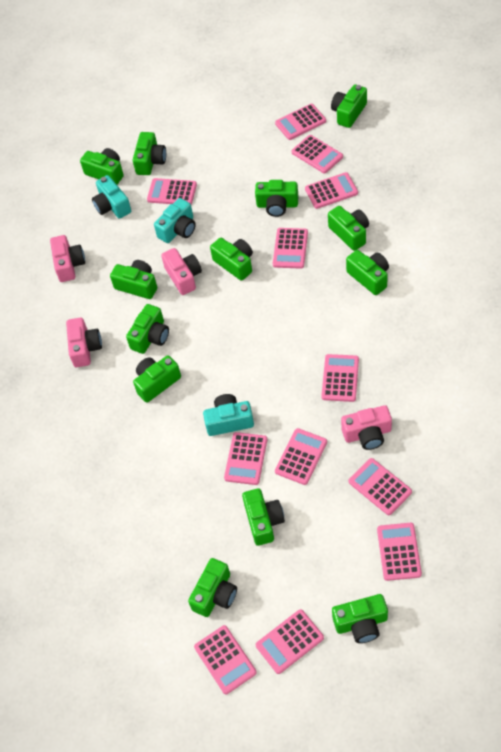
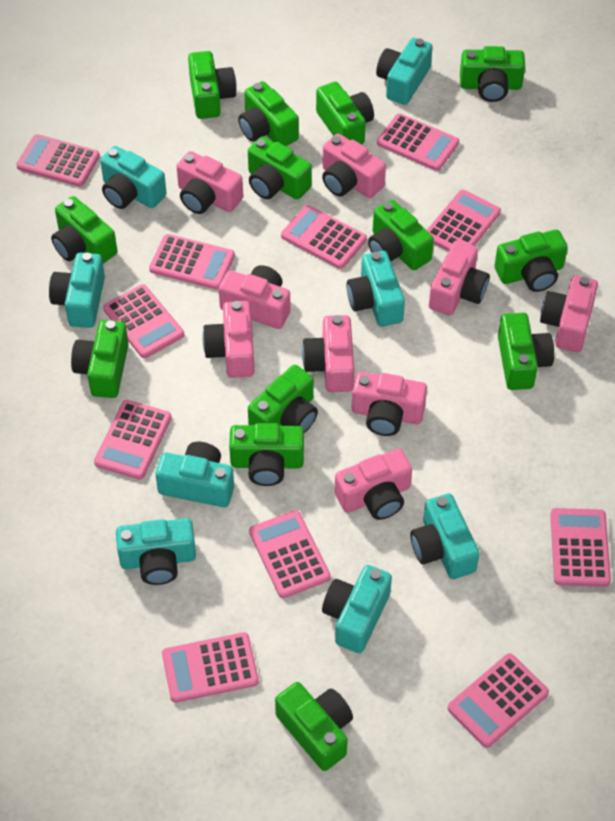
pink calculator: 12 -> 11
pink camera: 4 -> 9
turquoise camera: 3 -> 8

